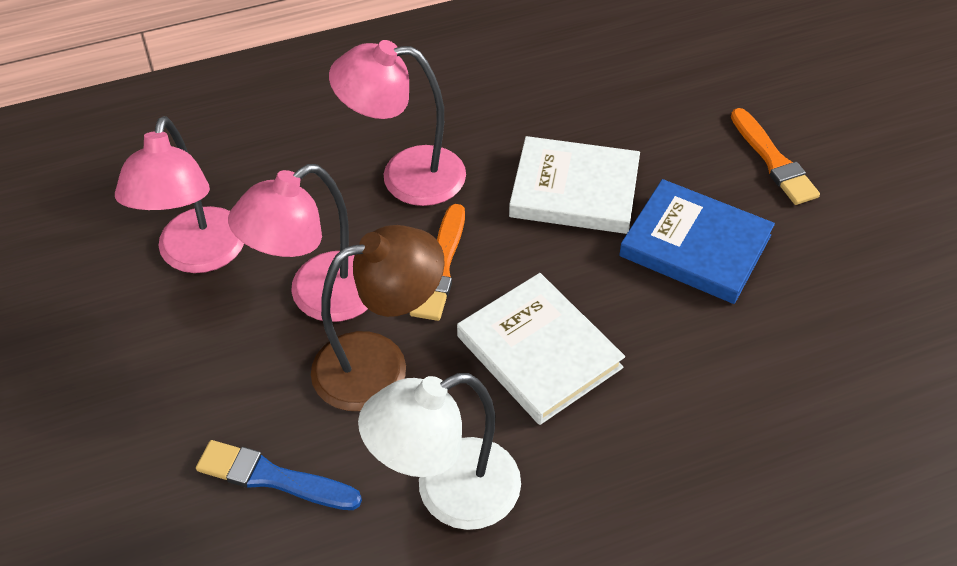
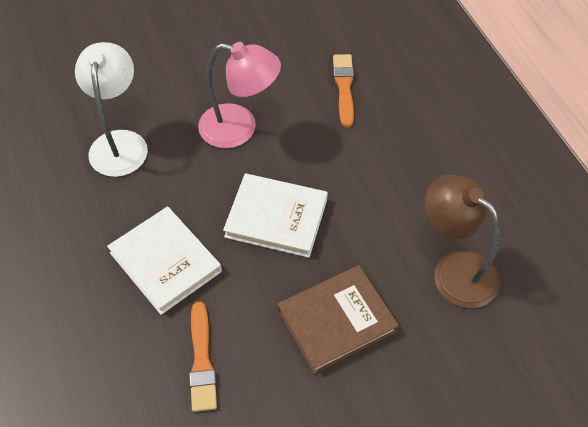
blue book: 1 -> 0
blue brush: 1 -> 0
brown book: 0 -> 1
pink lamp: 3 -> 1

